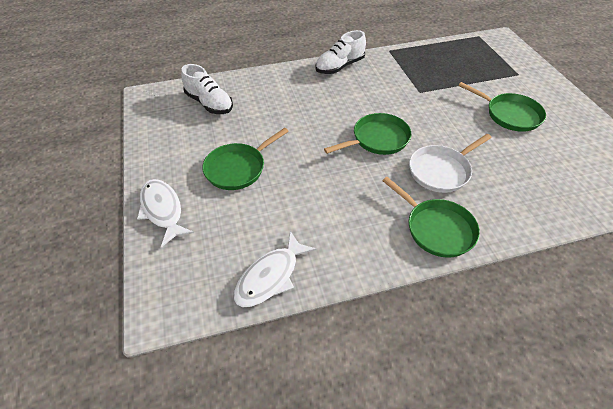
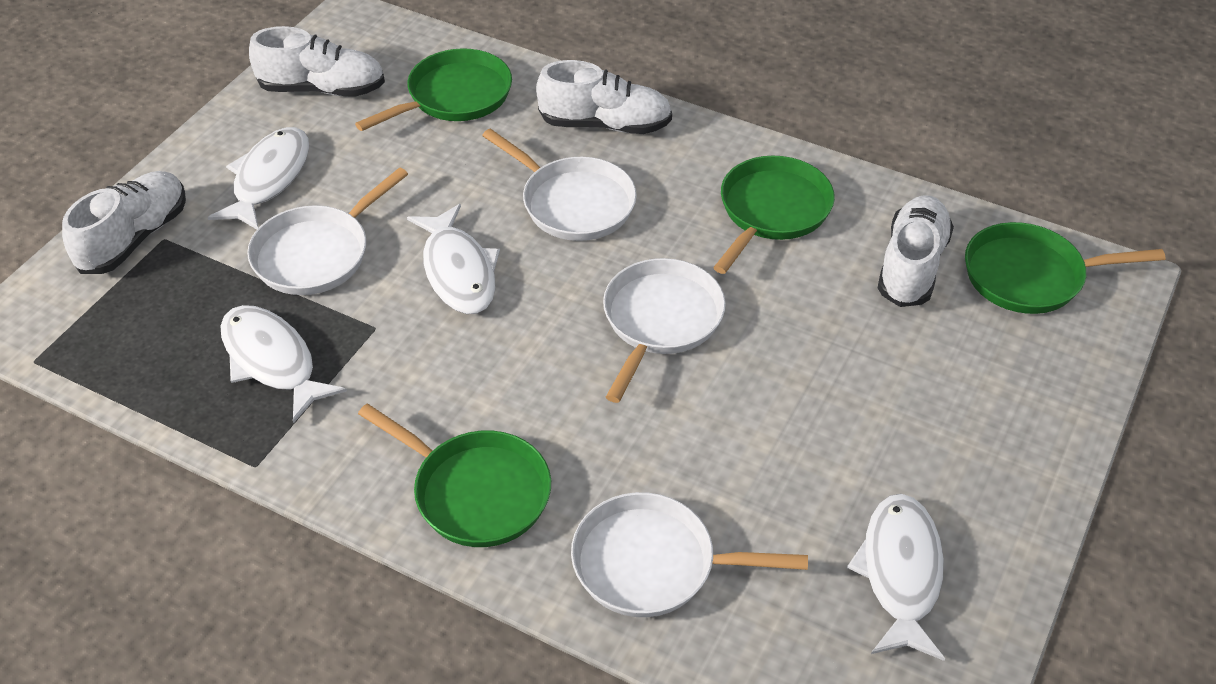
white fish: 2 -> 4
white pan: 1 -> 4
white shoe: 2 -> 4

